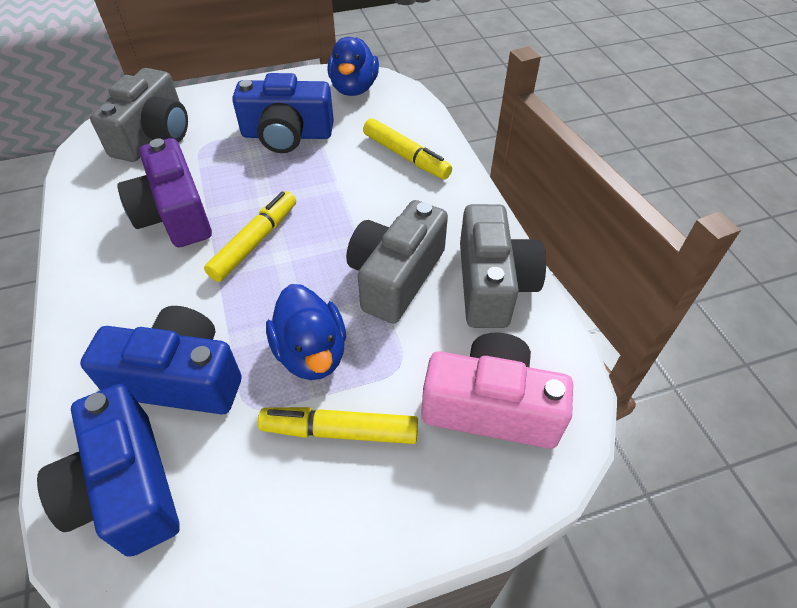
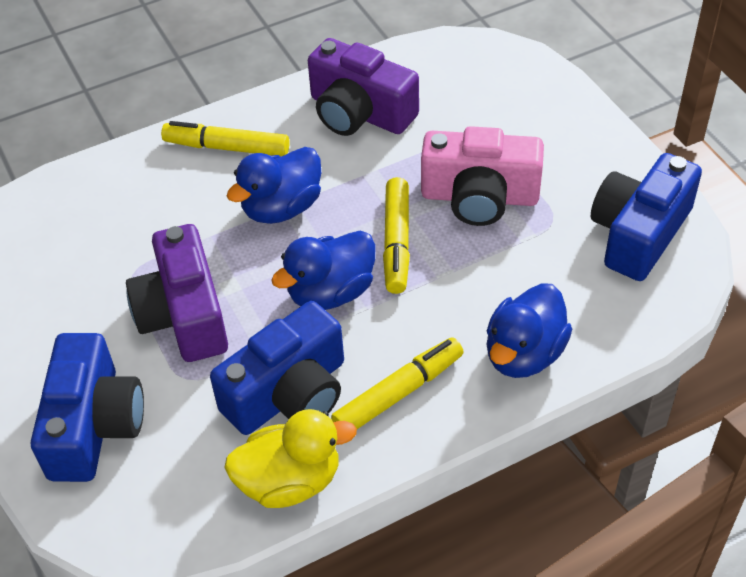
blue duck: 2 -> 3
grey camera: 3 -> 0
purple camera: 1 -> 2
yellow duck: 0 -> 1

